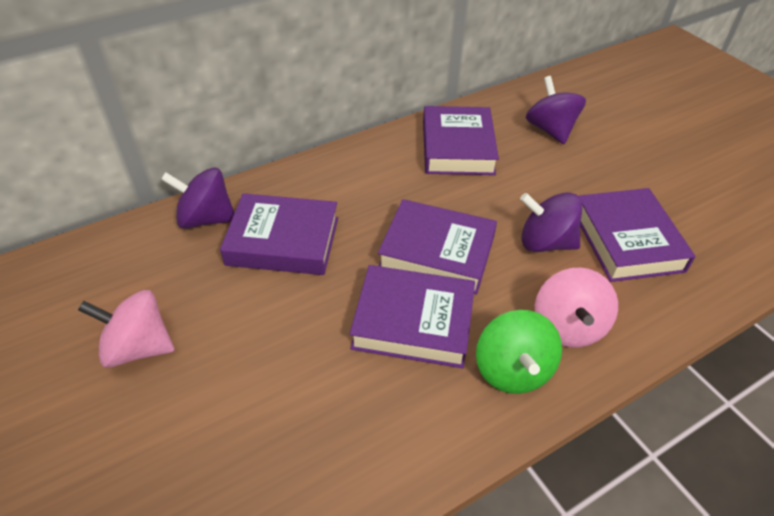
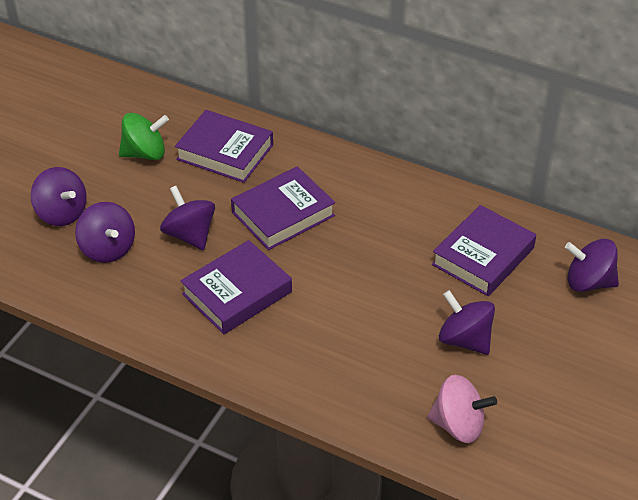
pink spinning top: 2 -> 1
purple book: 5 -> 4
purple spinning top: 3 -> 5

